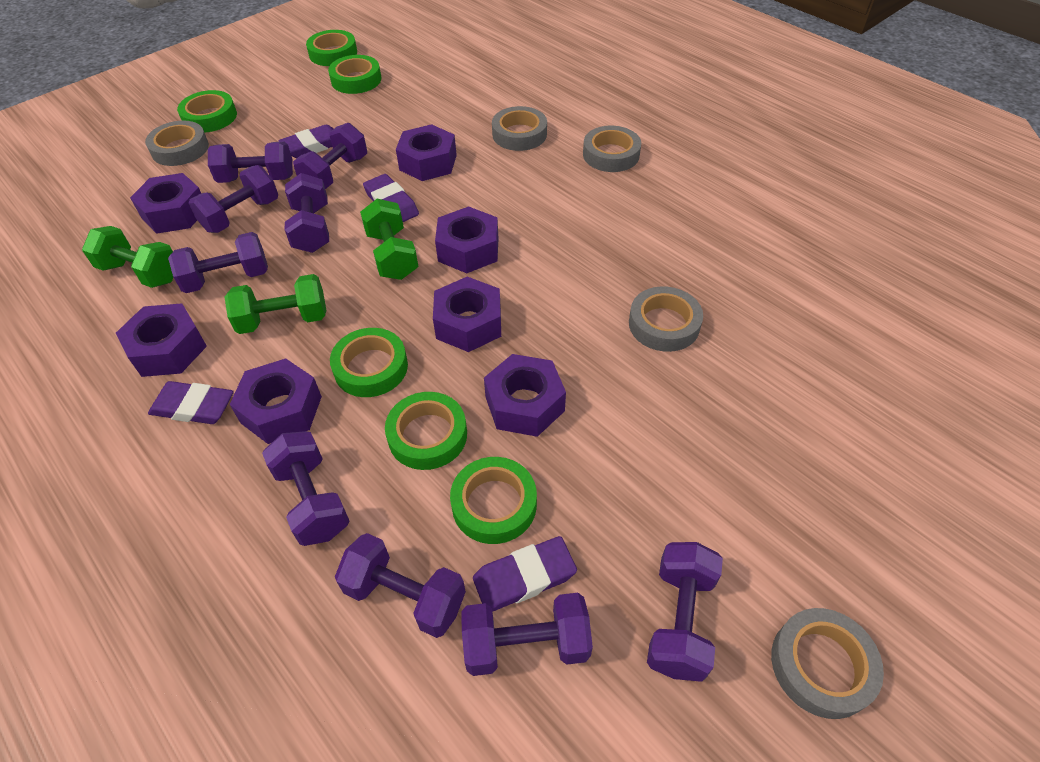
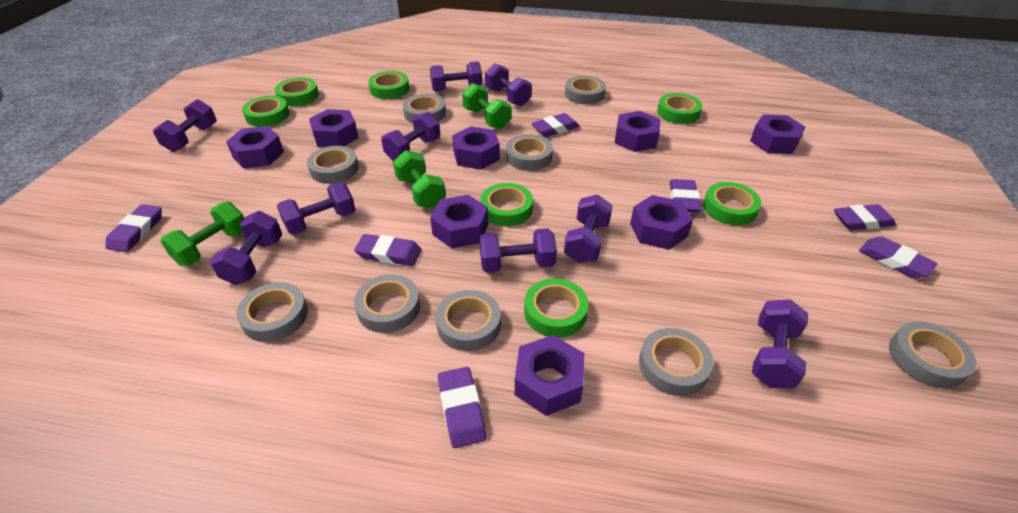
green tape: 6 -> 7
grey tape: 5 -> 9
purple eraser: 4 -> 7
purple nut: 7 -> 8

